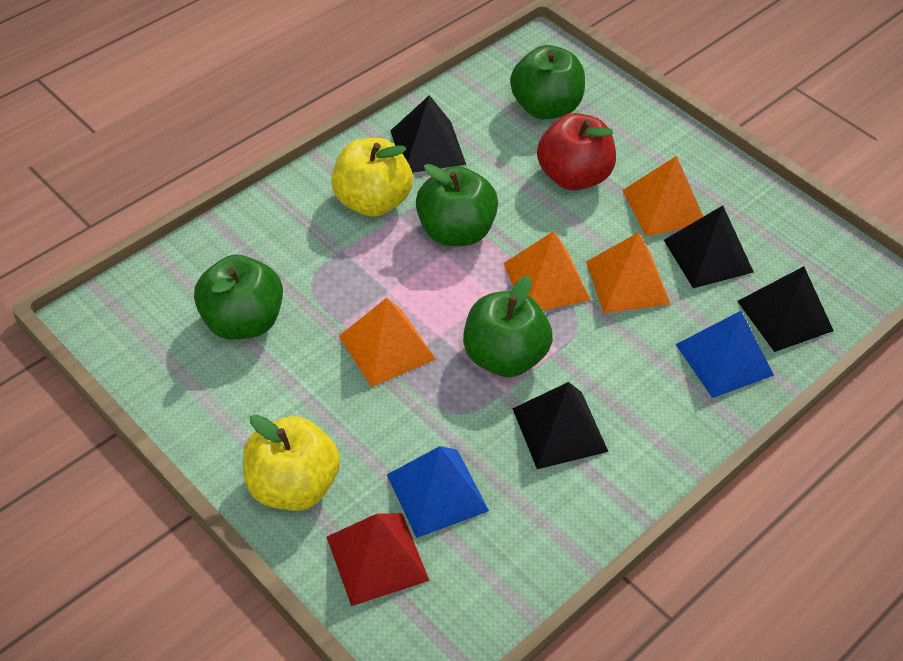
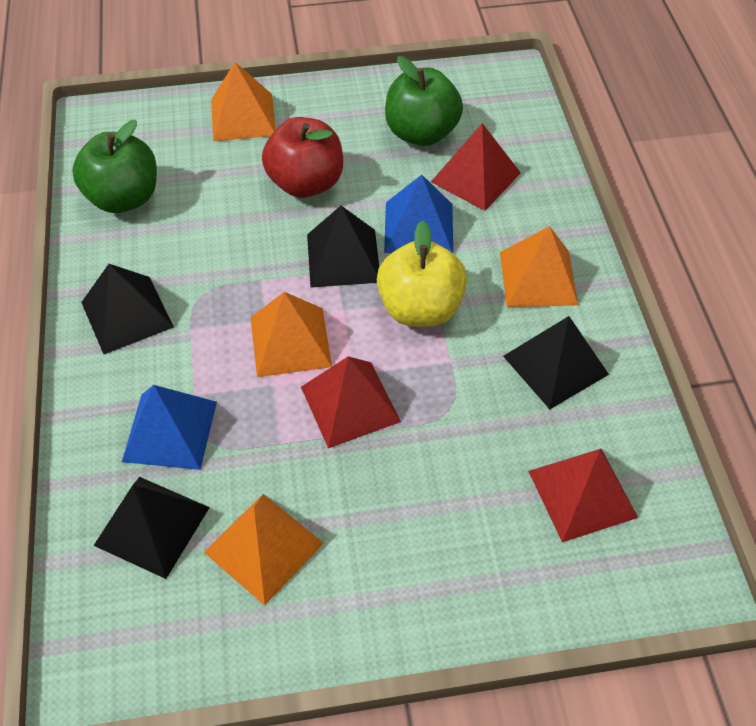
green apple: 4 -> 2
red pyramid: 1 -> 3
yellow apple: 2 -> 1

